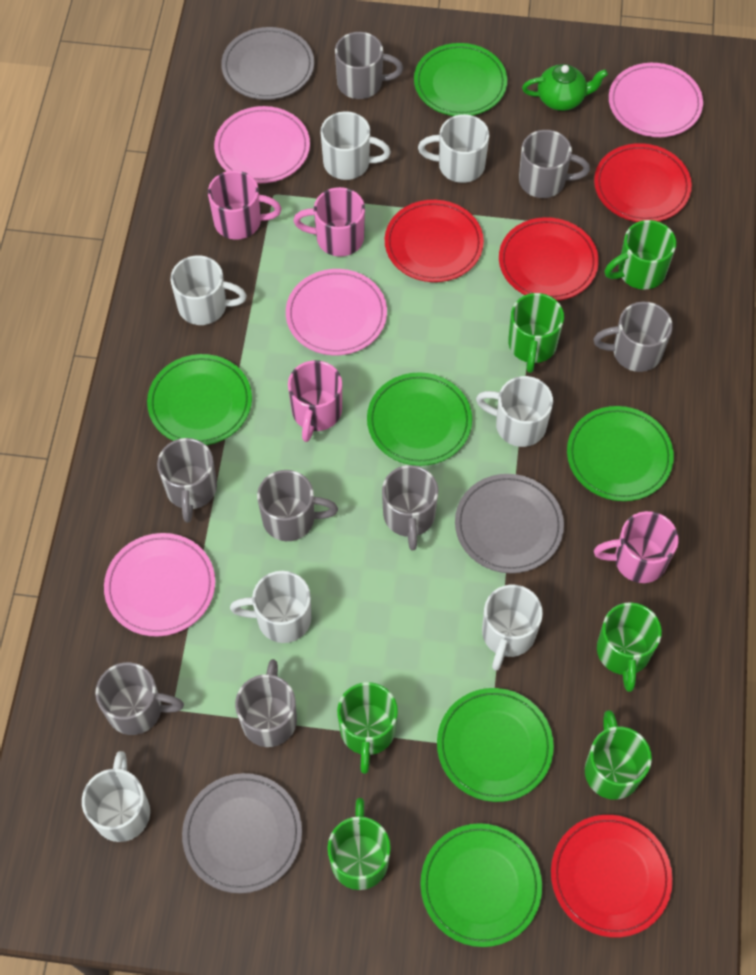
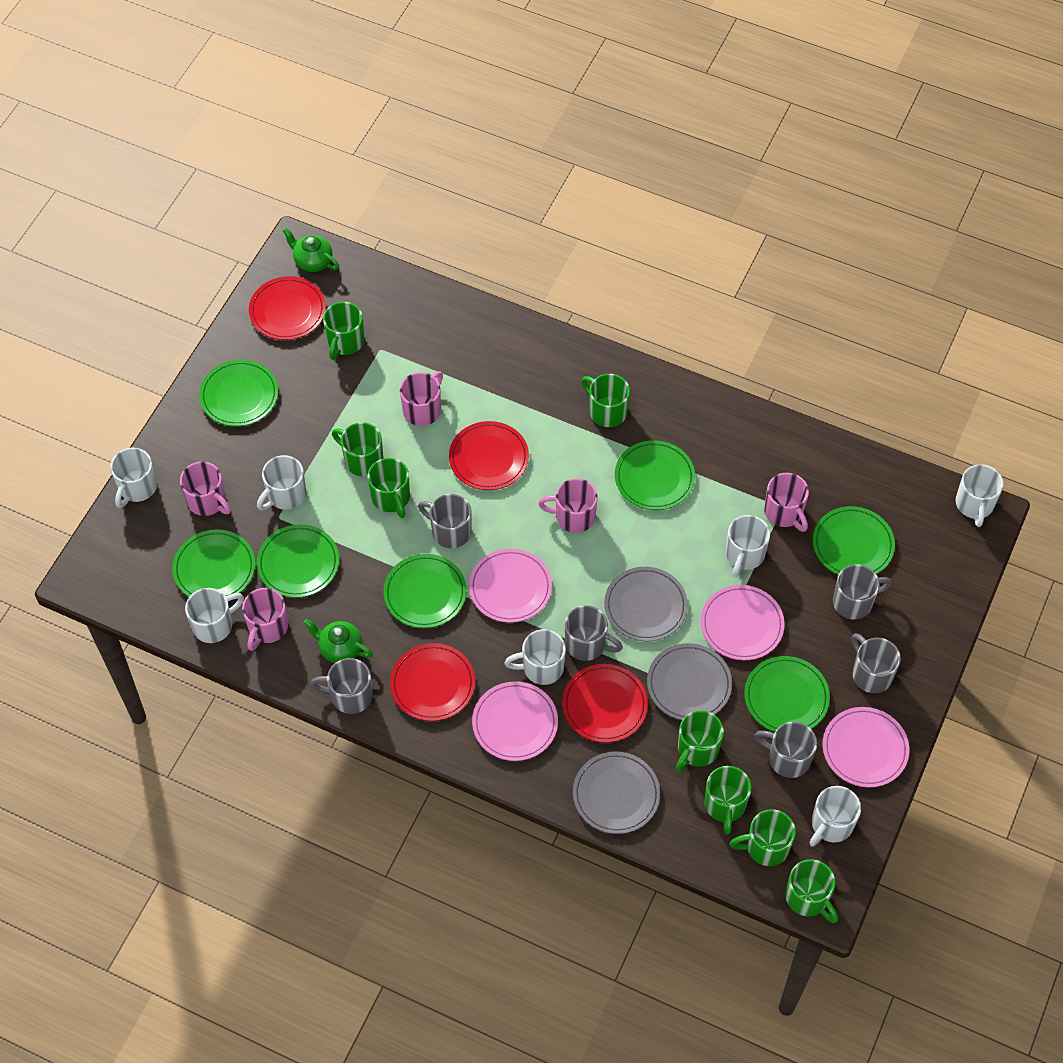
green mug: 6 -> 8
green plate: 6 -> 7
green teapot: 1 -> 2
grey mug: 8 -> 6
pink mug: 4 -> 5

